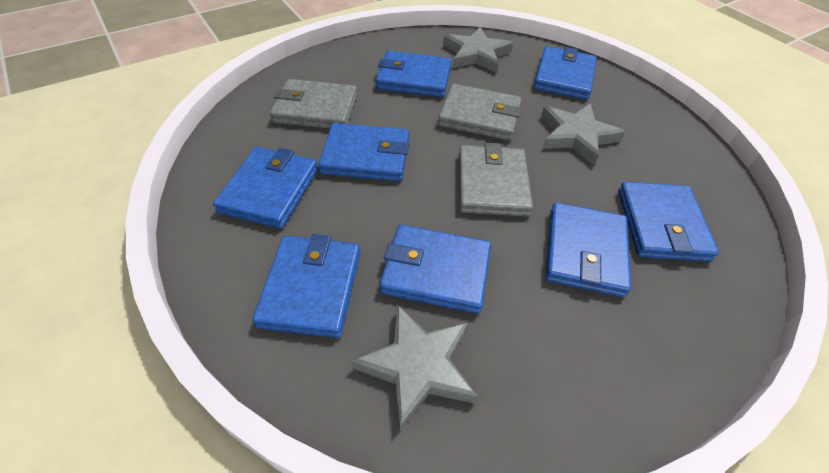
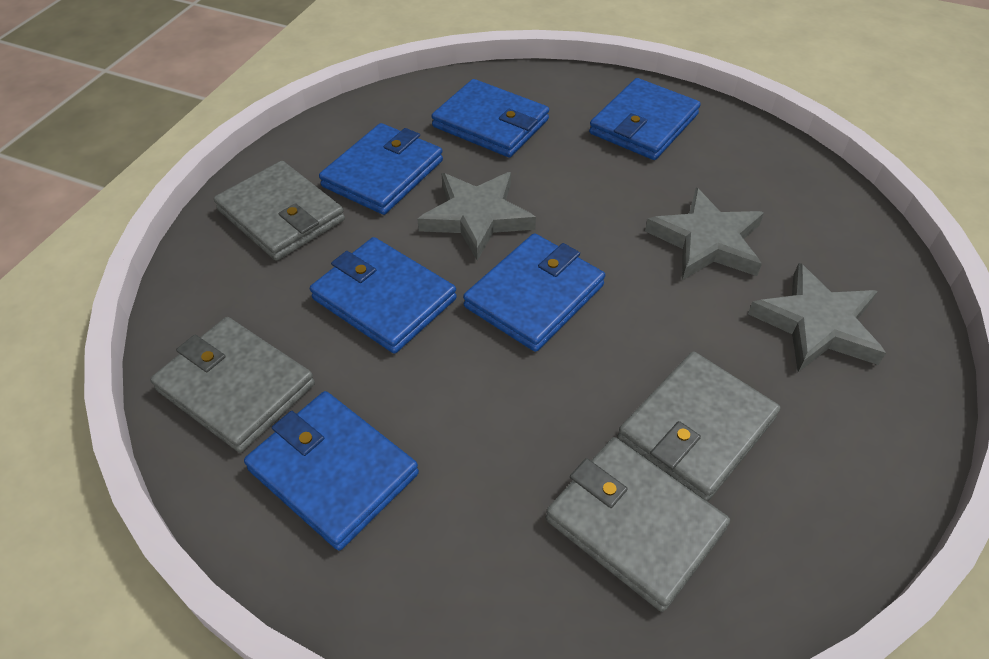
blue wallet: 8 -> 6
grey wallet: 3 -> 4

